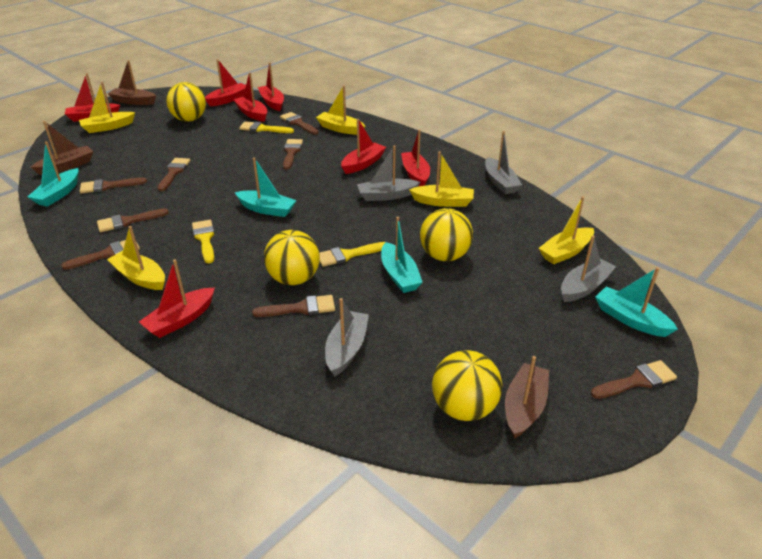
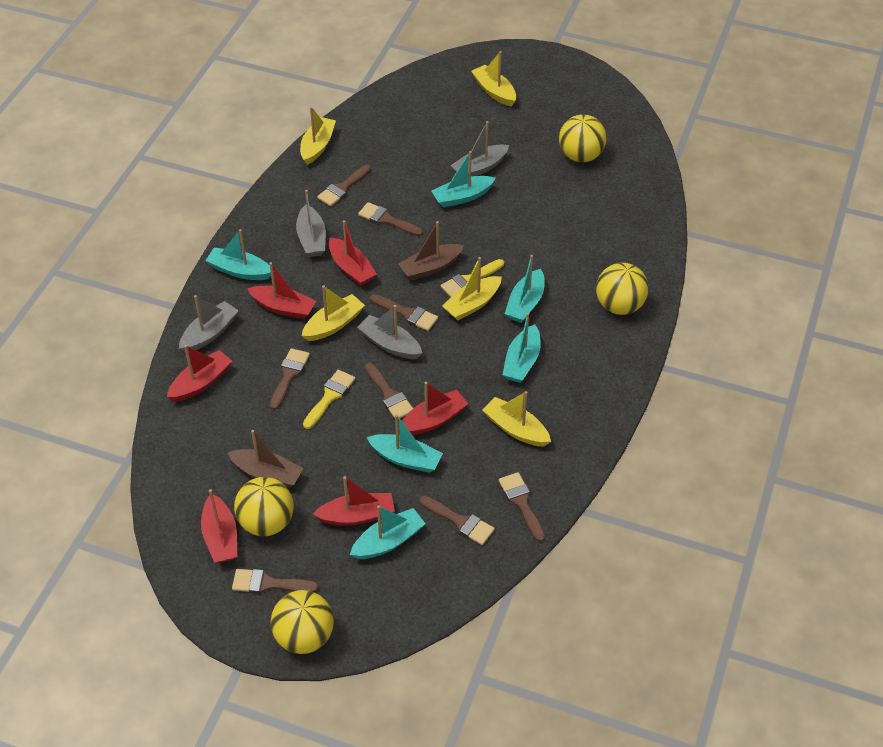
brown boat: 3 -> 2
red boat: 7 -> 6
turquoise boat: 4 -> 6
yellow brush: 3 -> 2

